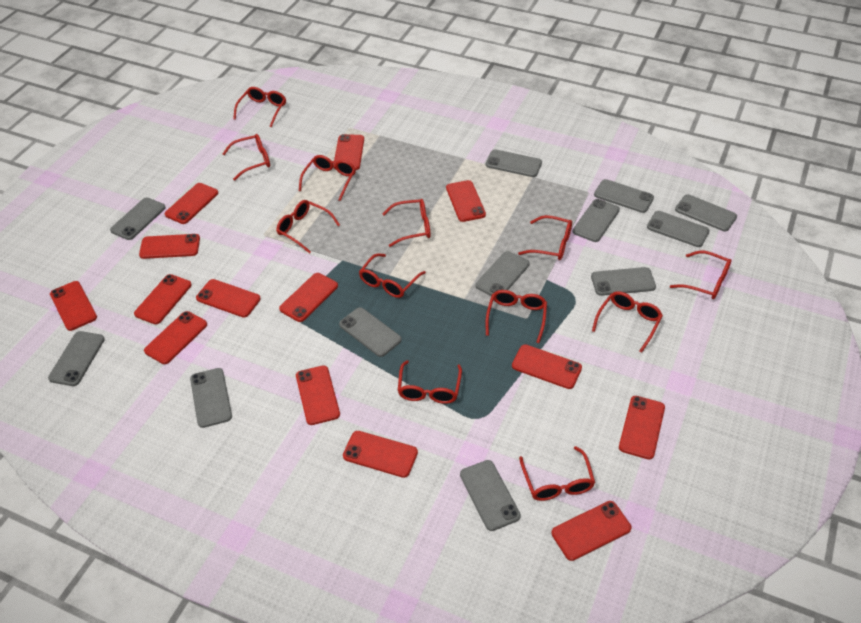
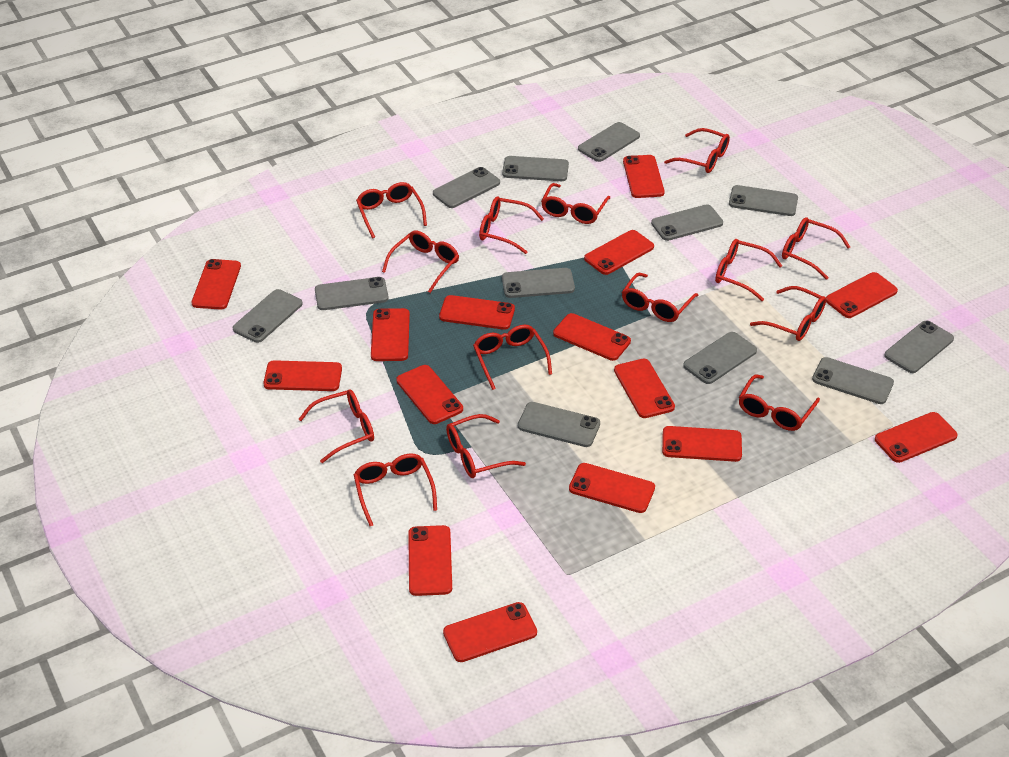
red glasses: 12 -> 14
red phone: 14 -> 15

